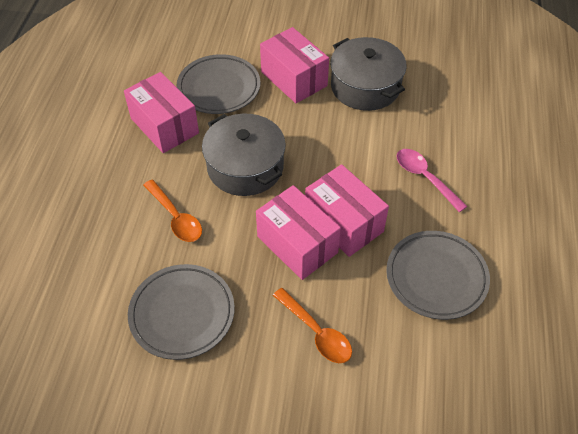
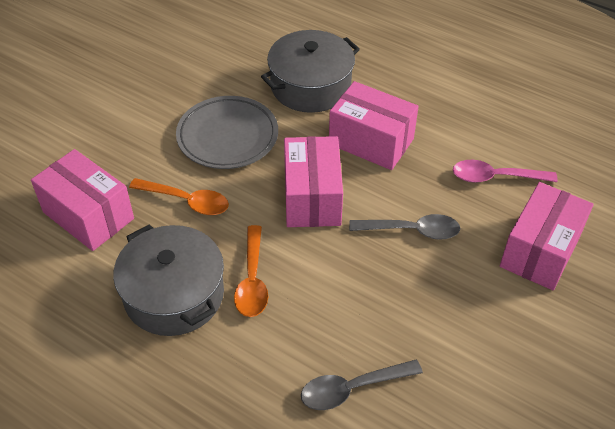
grey plate: 3 -> 1
grey spoon: 0 -> 2

